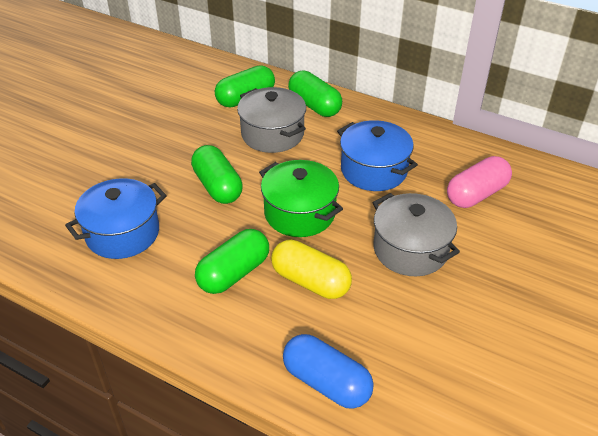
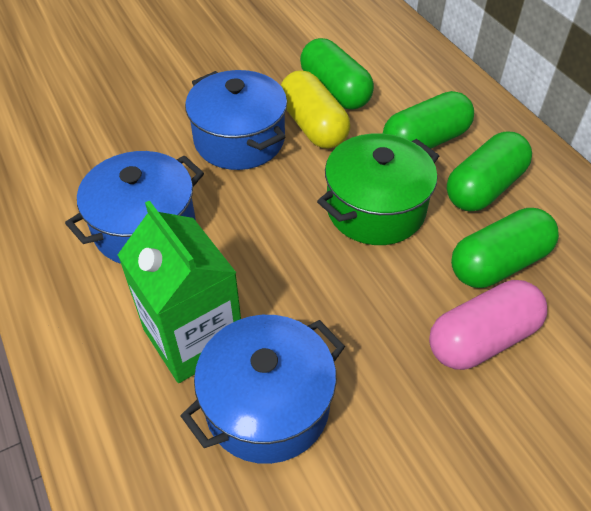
blue capsule: 1 -> 0
blue pot: 2 -> 3
green carton: 0 -> 1
grey pot: 2 -> 0

